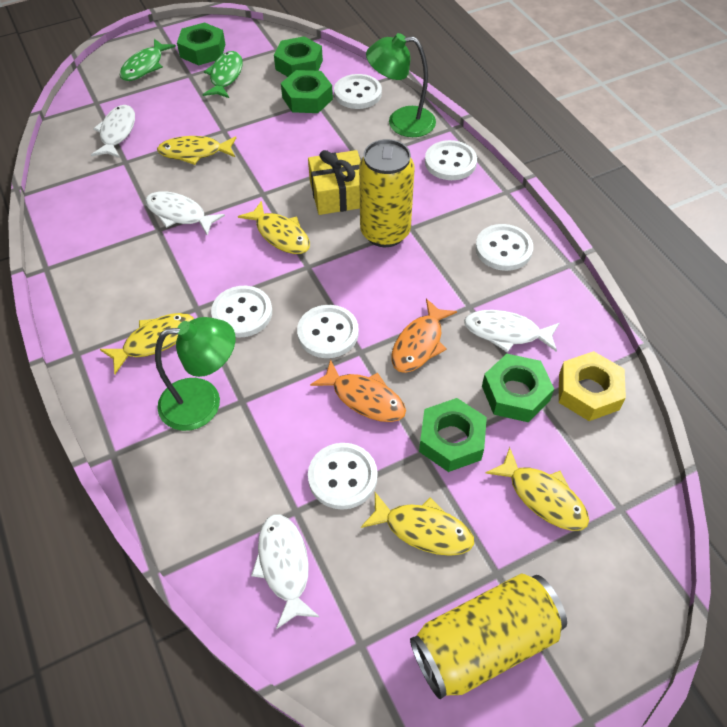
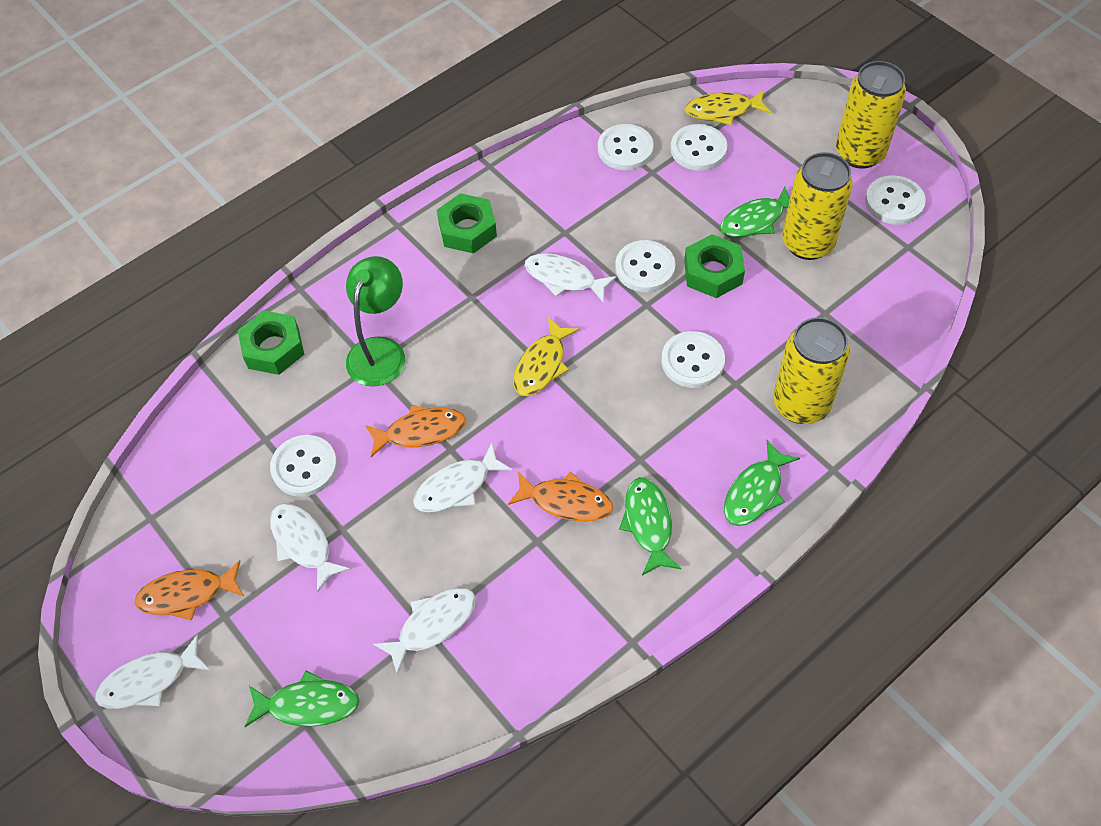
green fish: 2 -> 4
green lamp: 2 -> 1
green nut: 5 -> 3
orange fish: 2 -> 3
white fish: 4 -> 5
yellow can: 2 -> 3
yellow fish: 5 -> 2
yellow gift: 1 -> 0
yellow nut: 1 -> 0

